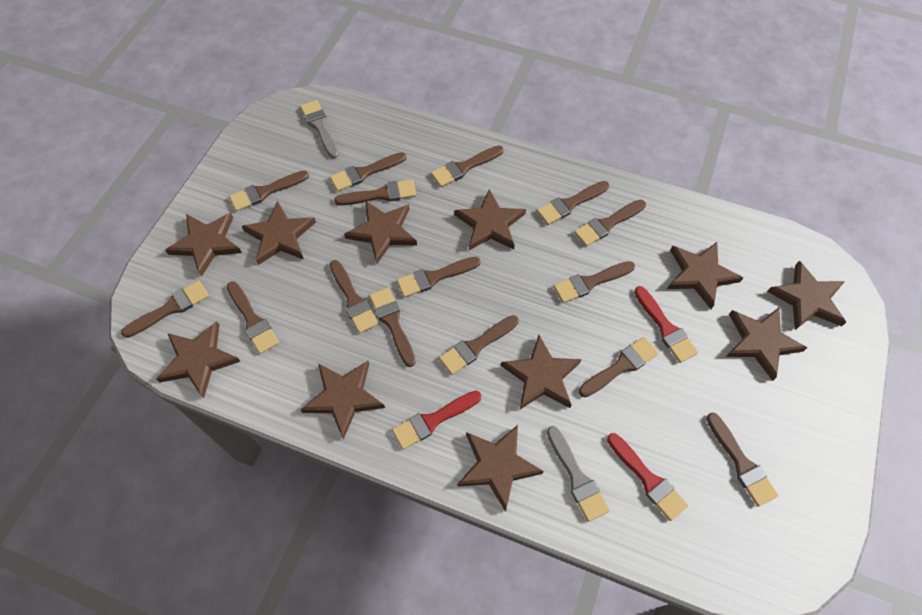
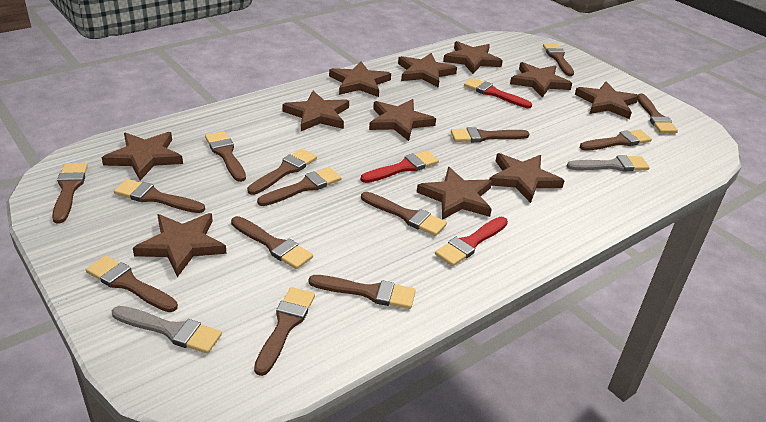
brown brush: 15 -> 14

